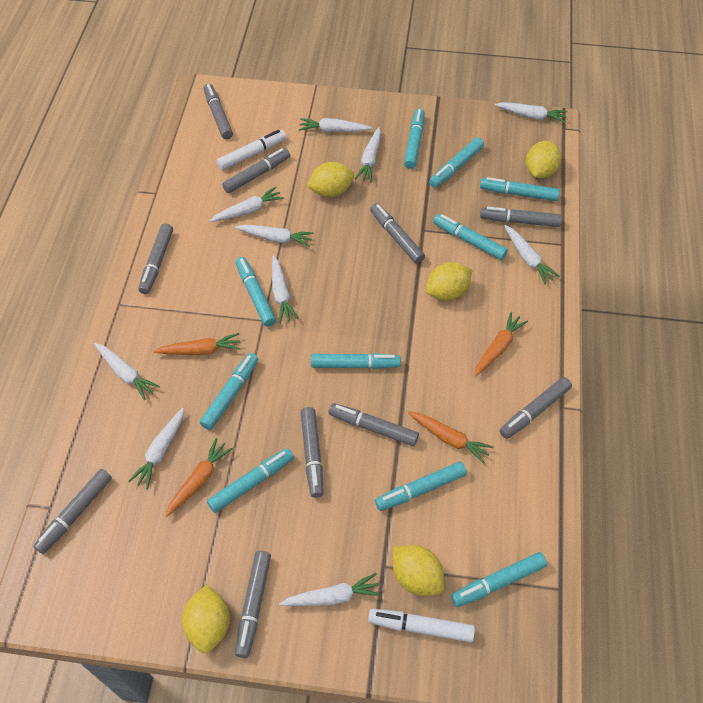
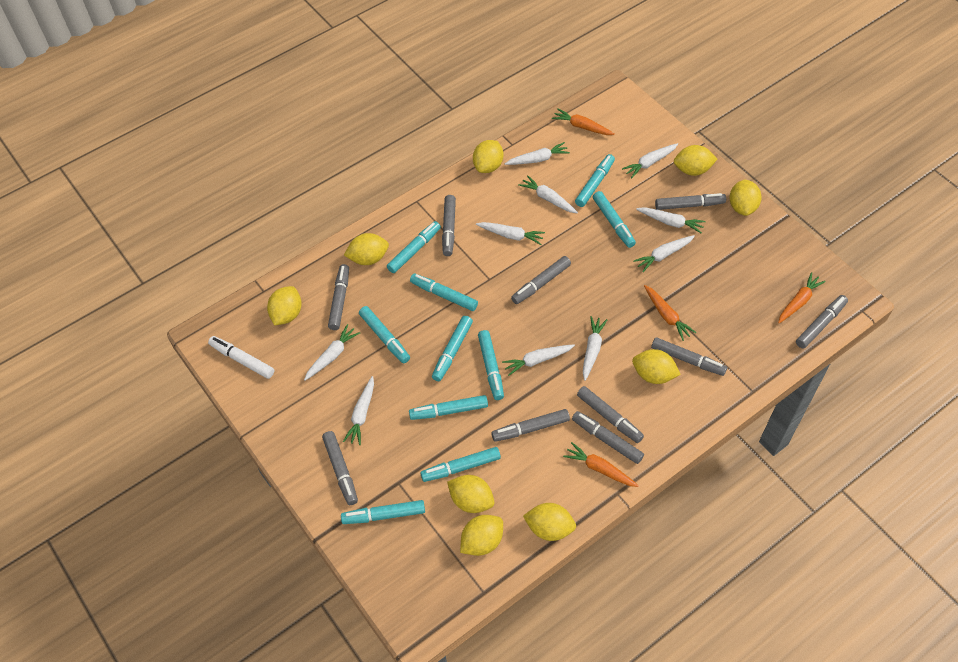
white marker: 2 -> 1
yellow lemon: 5 -> 9

